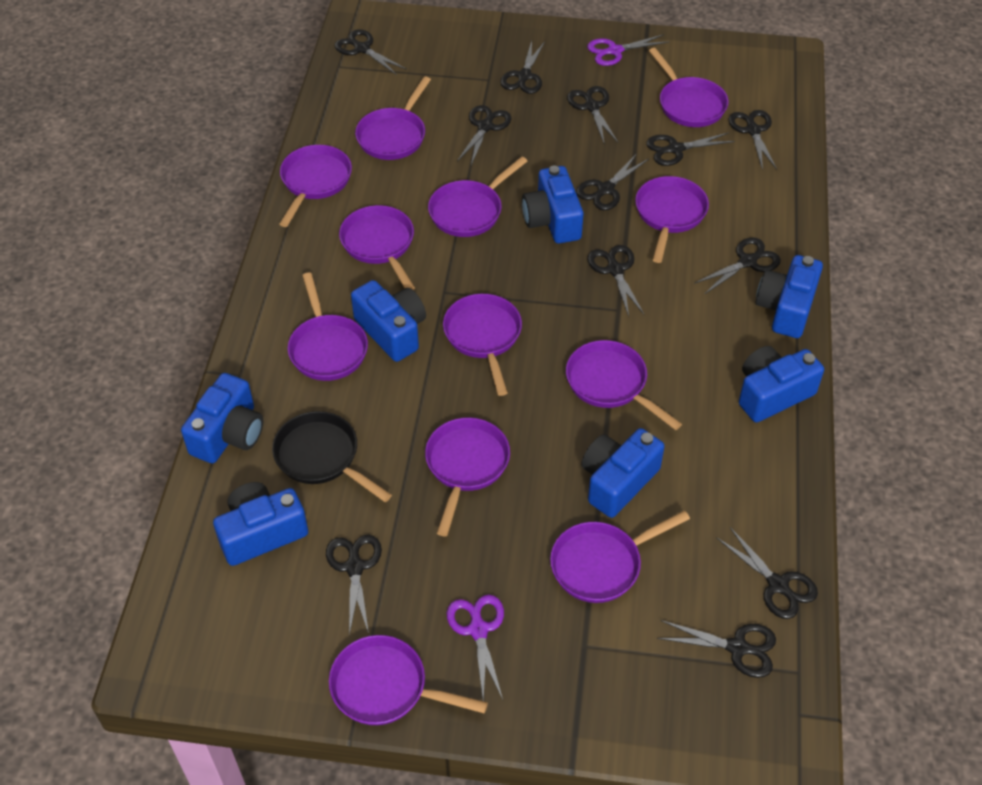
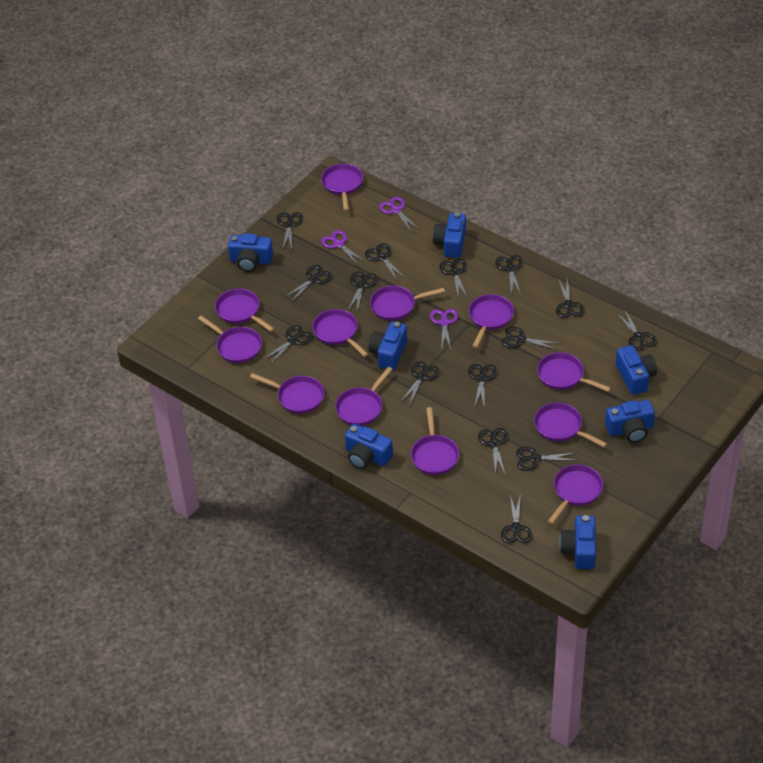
black pan: 1 -> 0
black scissors: 12 -> 15
purple scissors: 2 -> 3

